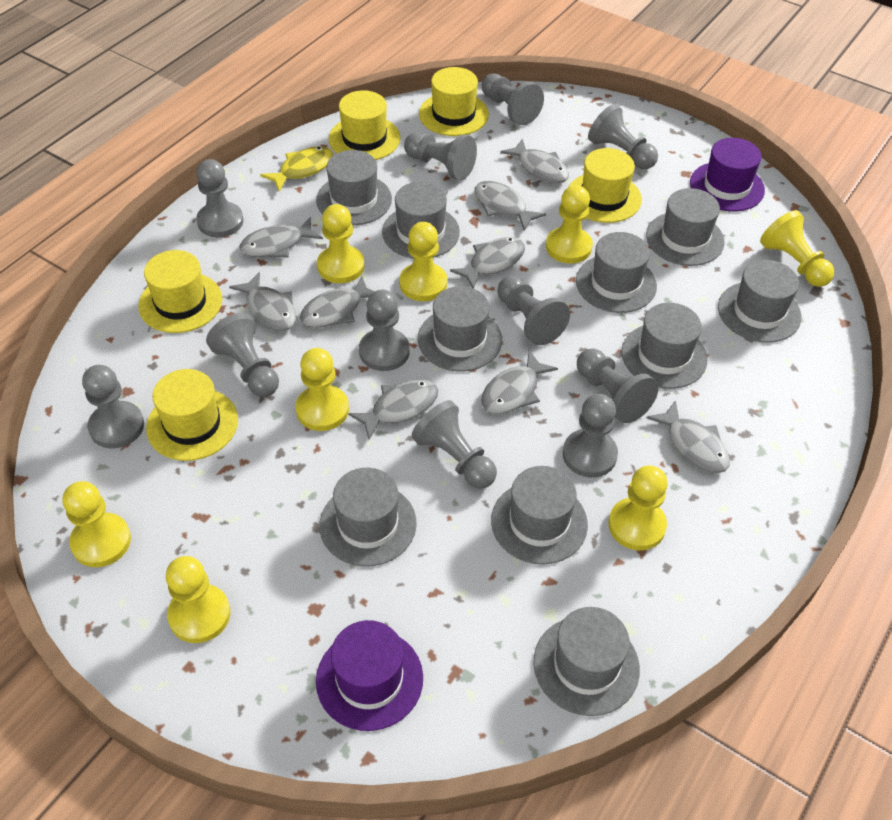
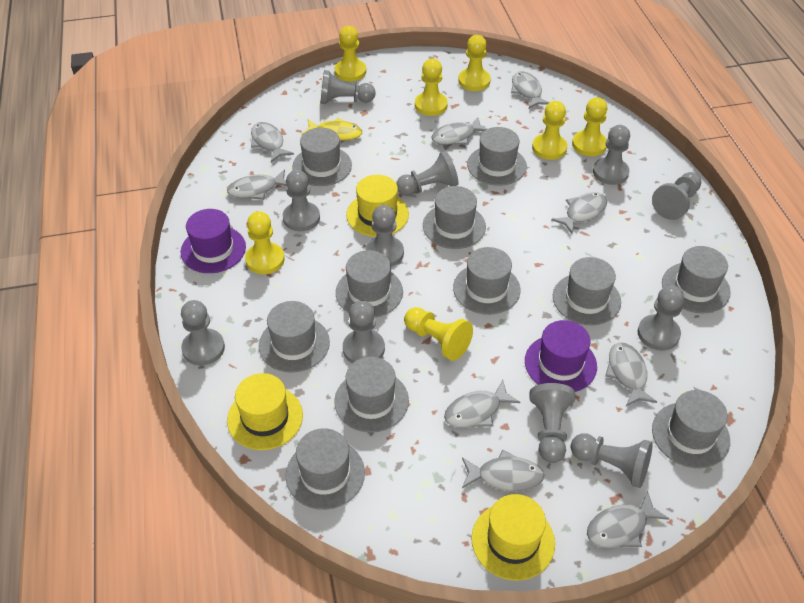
grey hat: 10 -> 11
yellow hat: 5 -> 3
yellow pawn: 8 -> 7

